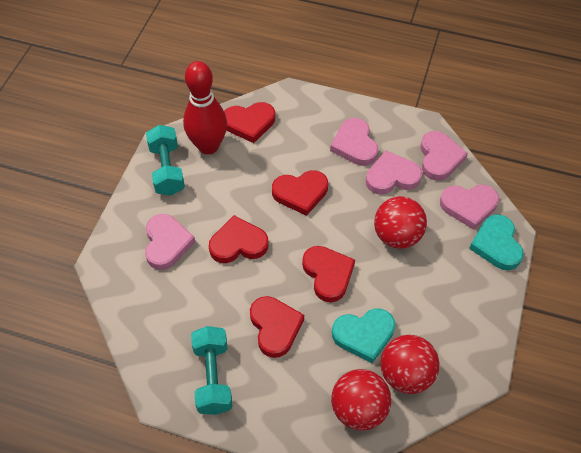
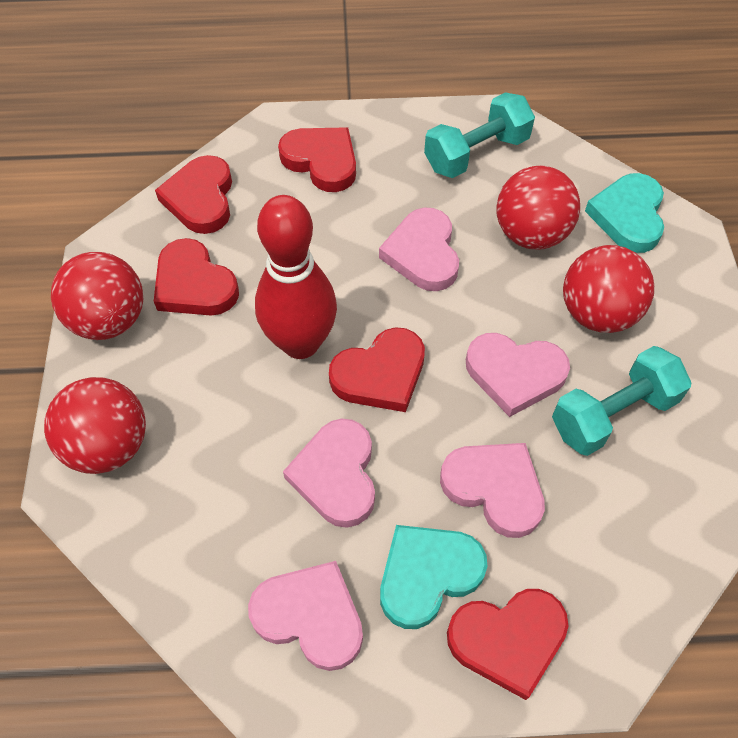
red ball: 3 -> 4

